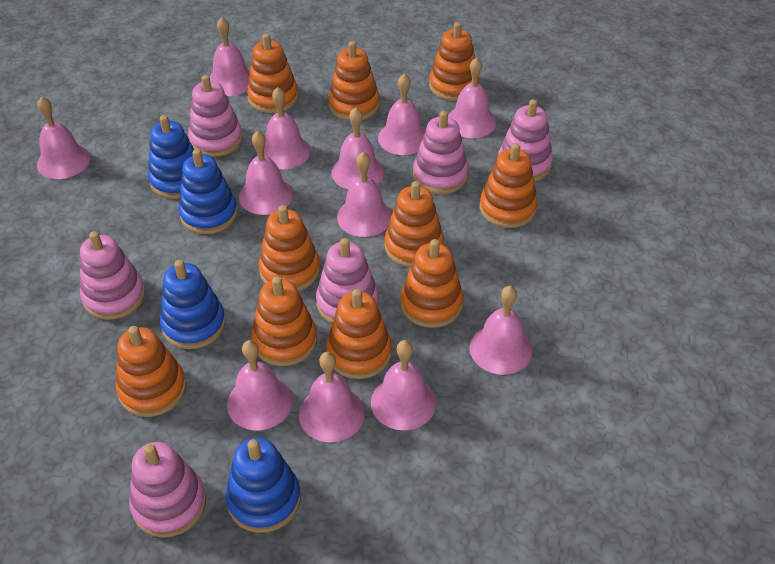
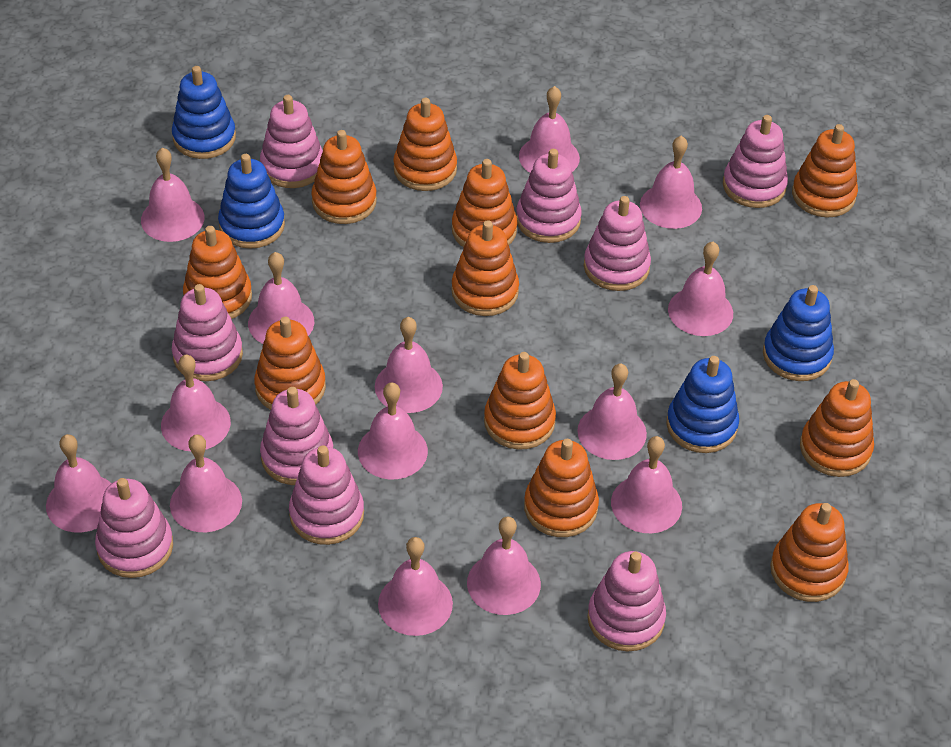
orange stacking toy: 10 -> 11
pink bell: 12 -> 14
pink stacking toy: 6 -> 9

